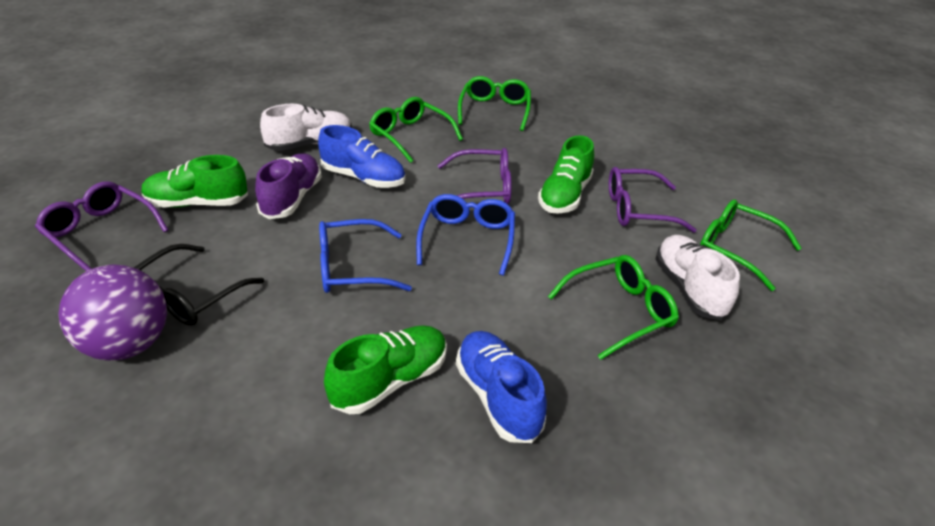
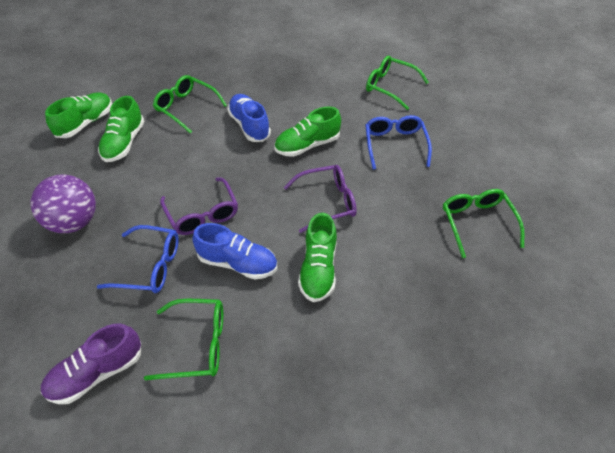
black glasses: 1 -> 0
green shoe: 3 -> 4
purple glasses: 3 -> 2
white shoe: 2 -> 0

